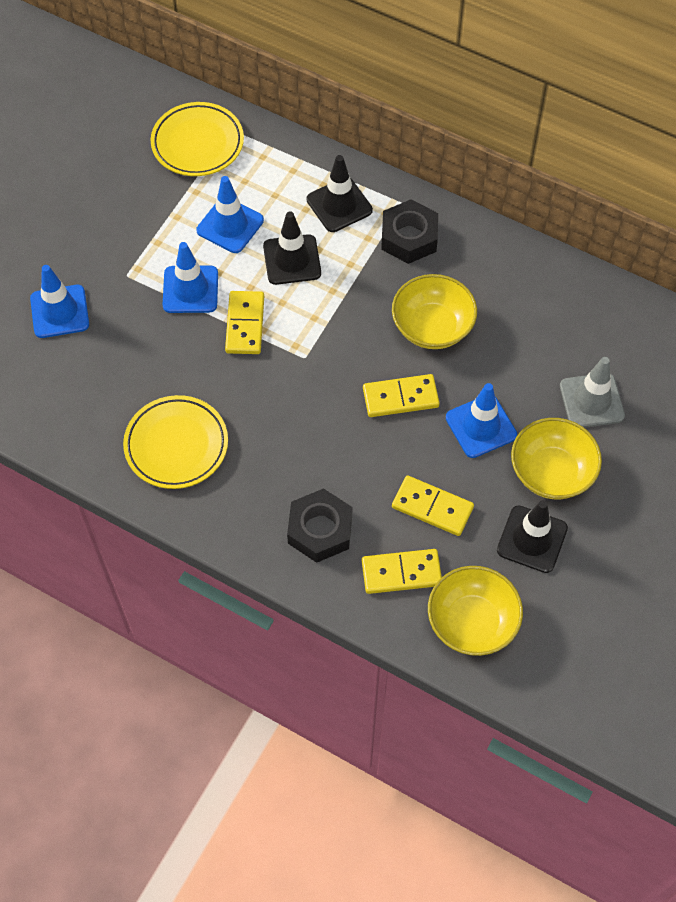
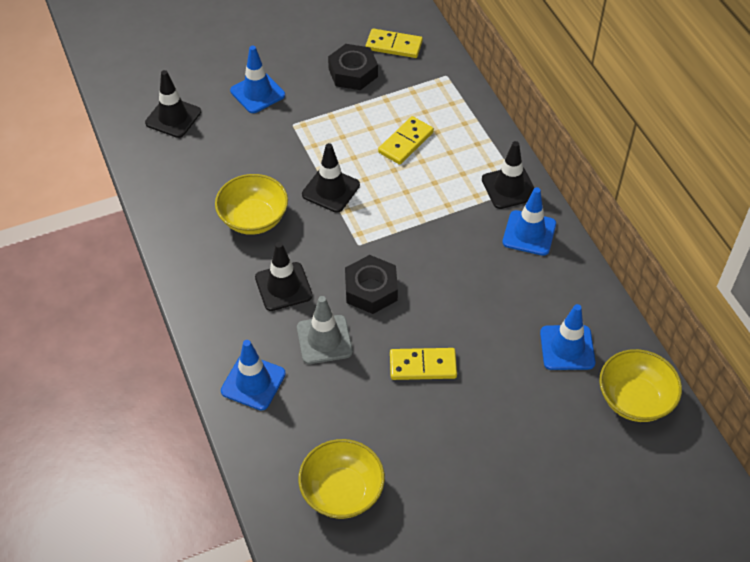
black traffic cone: 3 -> 4
yellow domino: 4 -> 3
yellow plate: 2 -> 0

